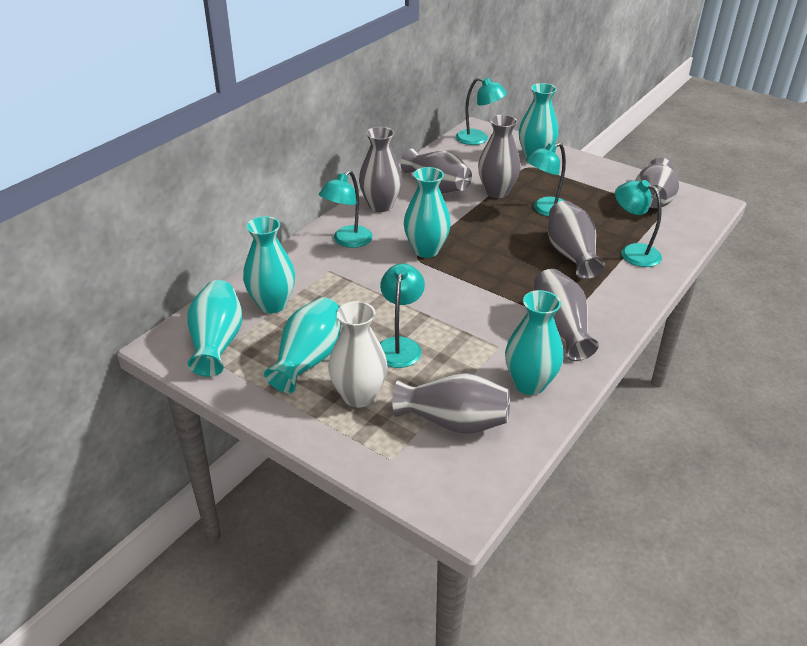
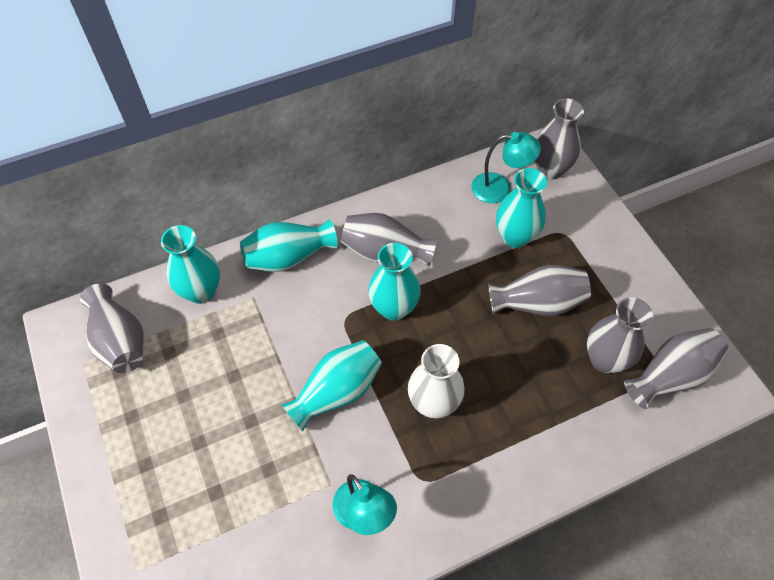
grey vase: 7 -> 6
turquoise lamp: 5 -> 2
turquoise vase: 6 -> 5

